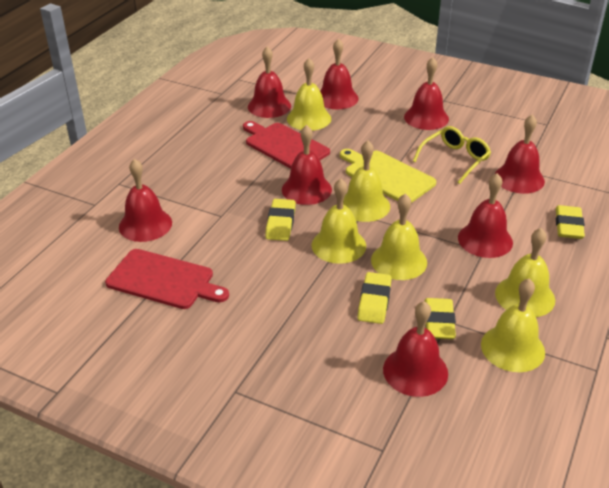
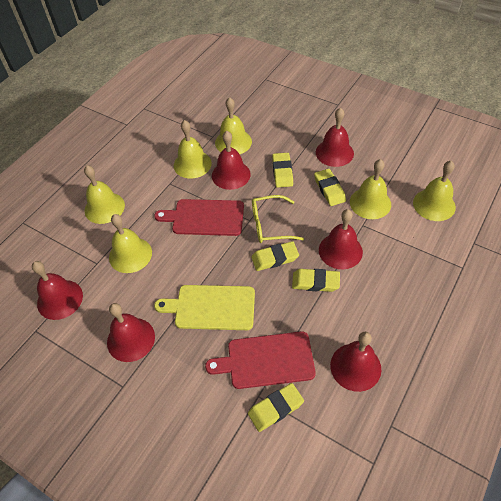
red bell: 8 -> 6
yellow eraser: 4 -> 5

